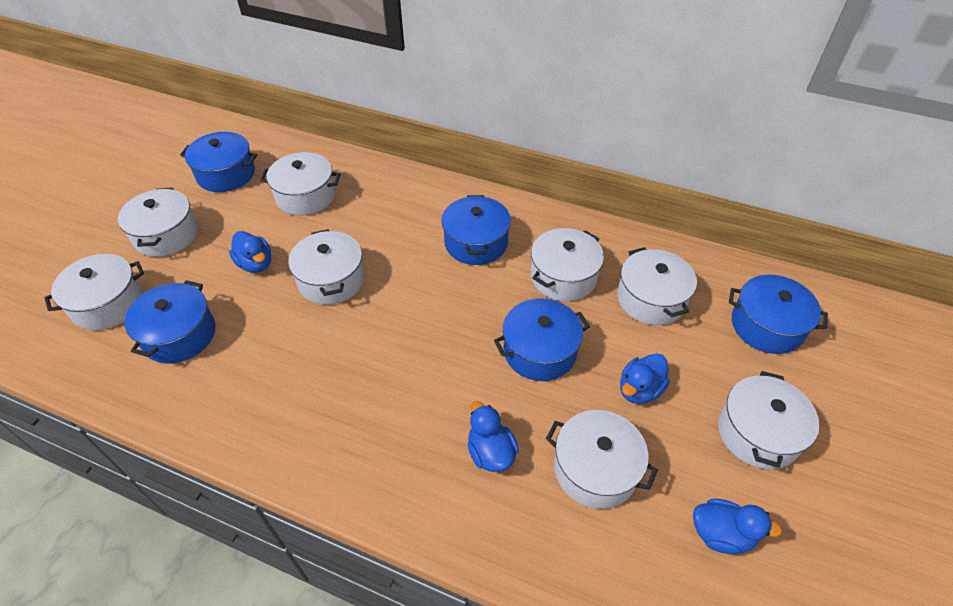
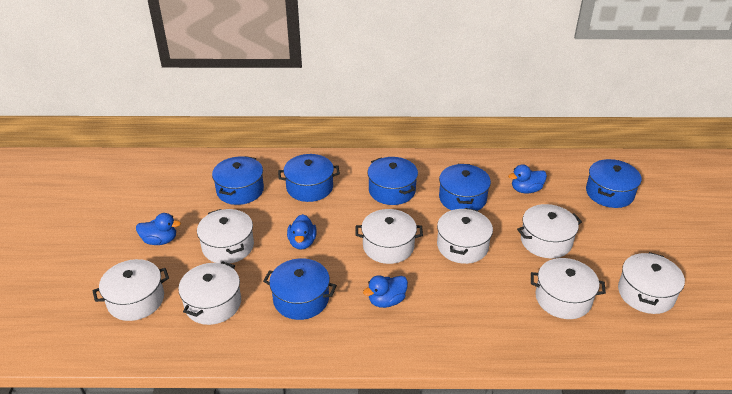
blue pot: 5 -> 6

